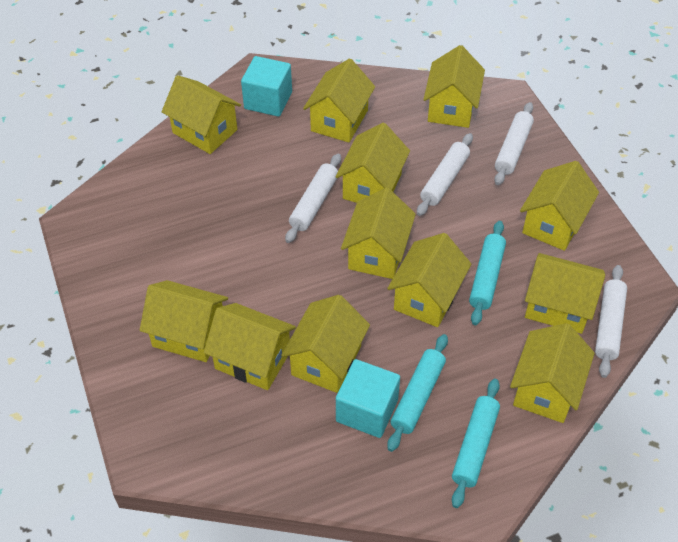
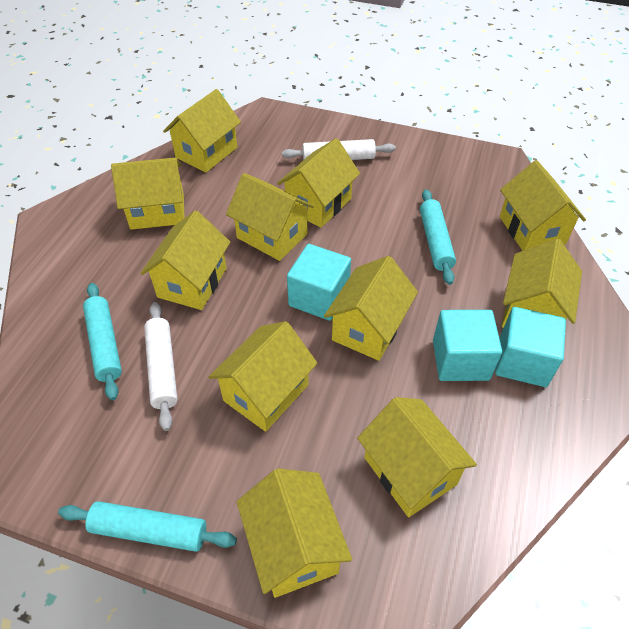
turquoise cube: 2 -> 3
white rolling pin: 4 -> 2
yellow house: 12 -> 11

